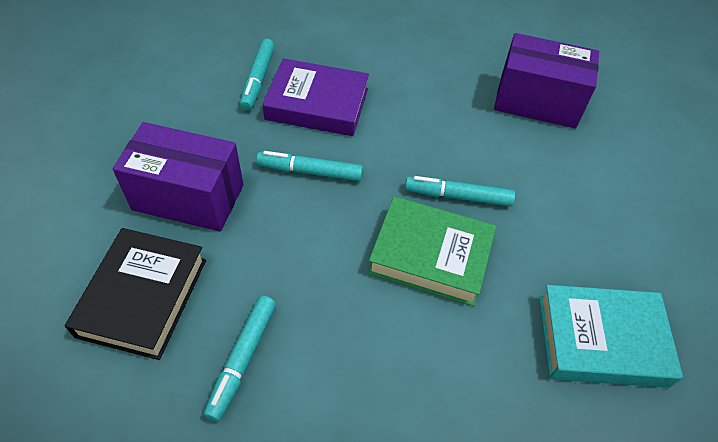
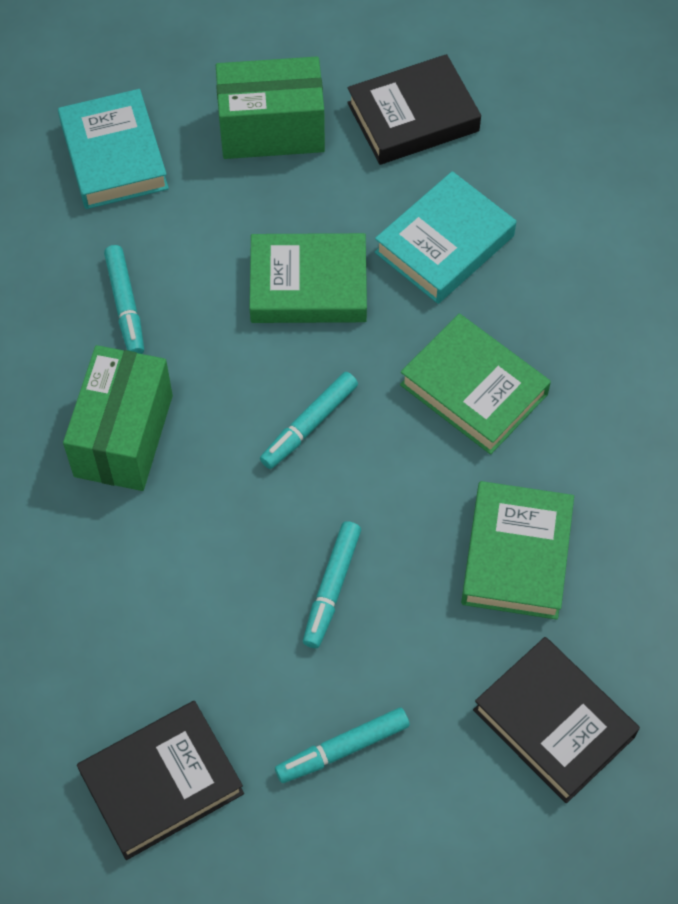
black book: 1 -> 3
green book: 1 -> 3
green box: 0 -> 2
purple book: 1 -> 0
purple box: 2 -> 0
turquoise book: 1 -> 2

